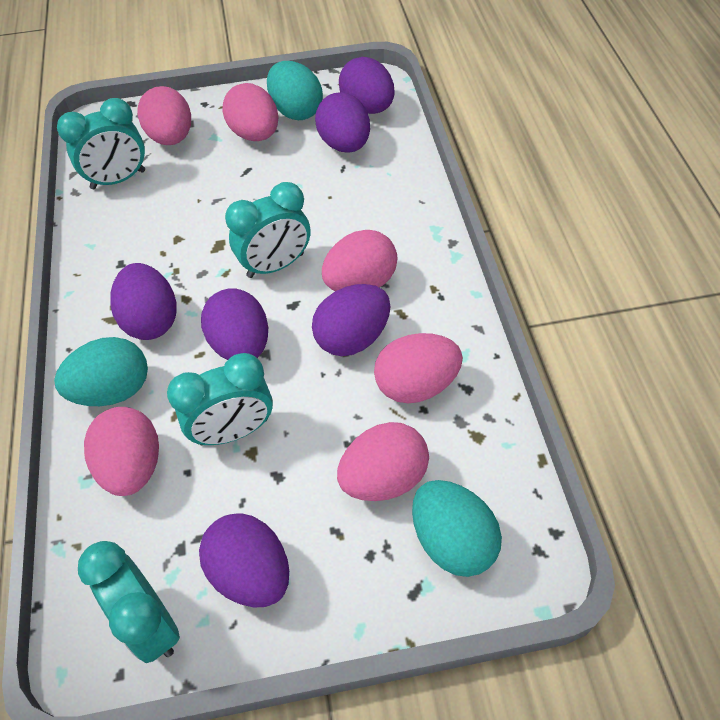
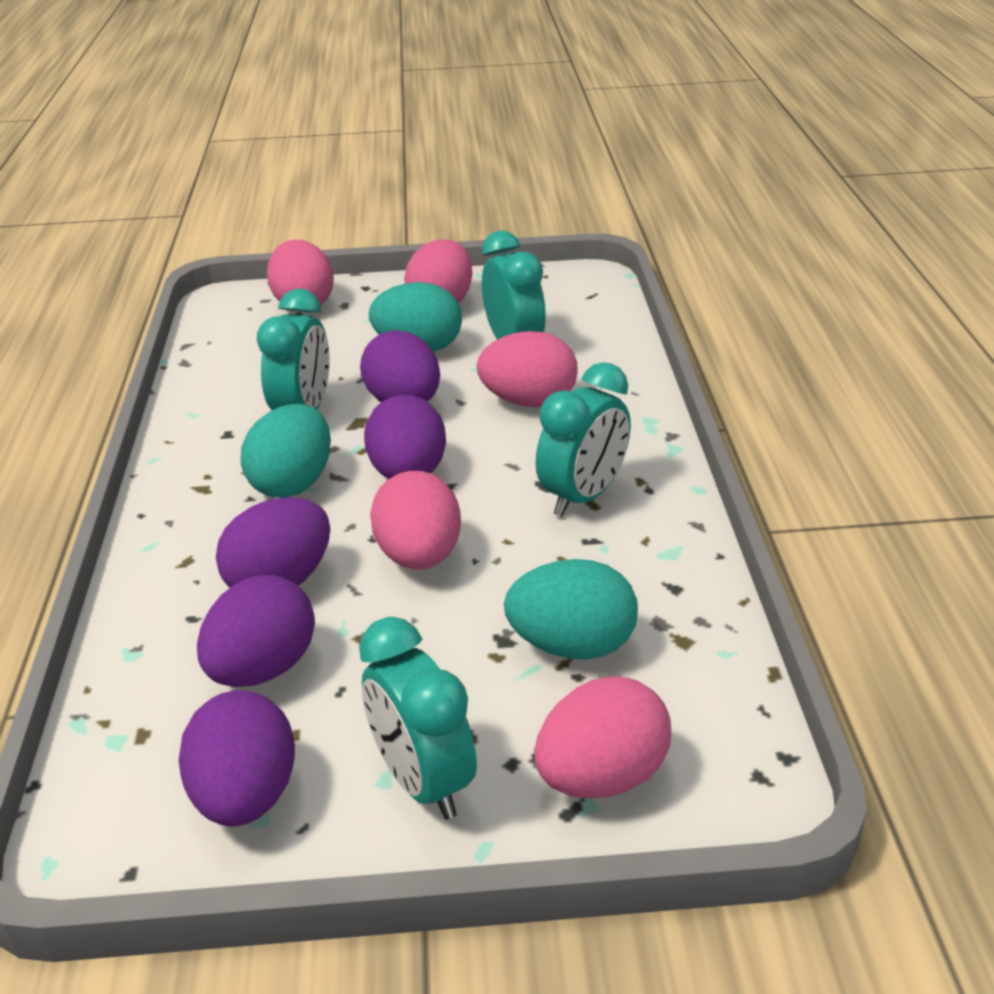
pink egg: 6 -> 5
purple egg: 6 -> 5

